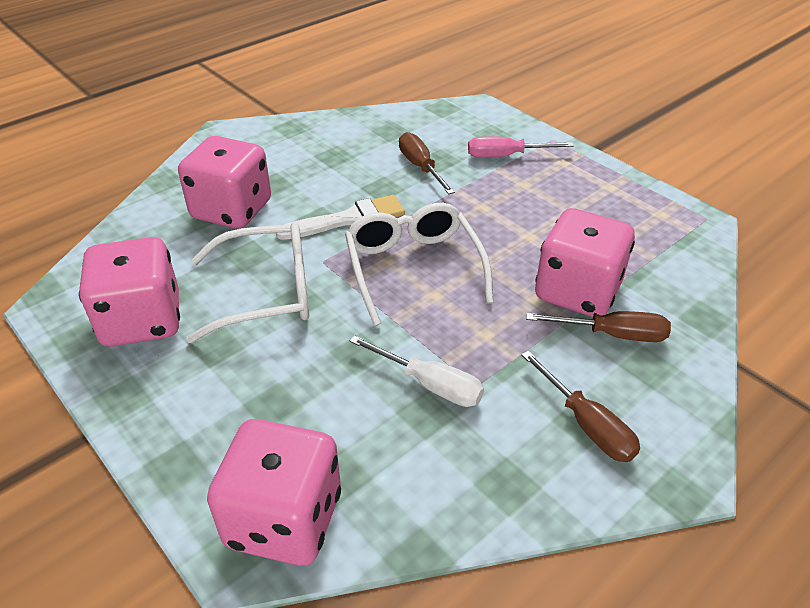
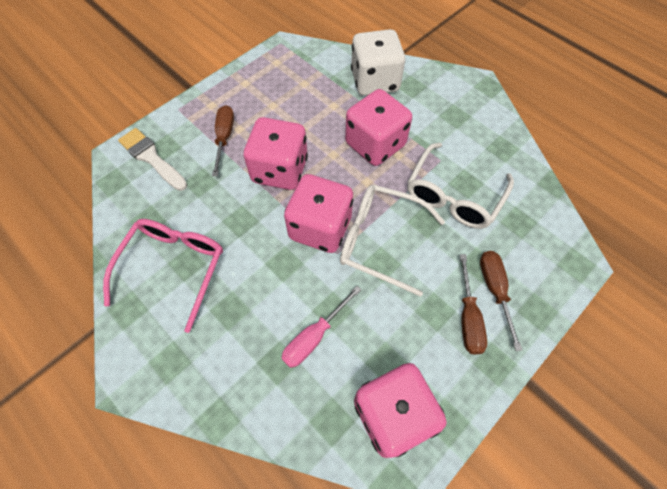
pink glasses: 0 -> 1
white dice: 0 -> 1
white screwdriver: 1 -> 0

